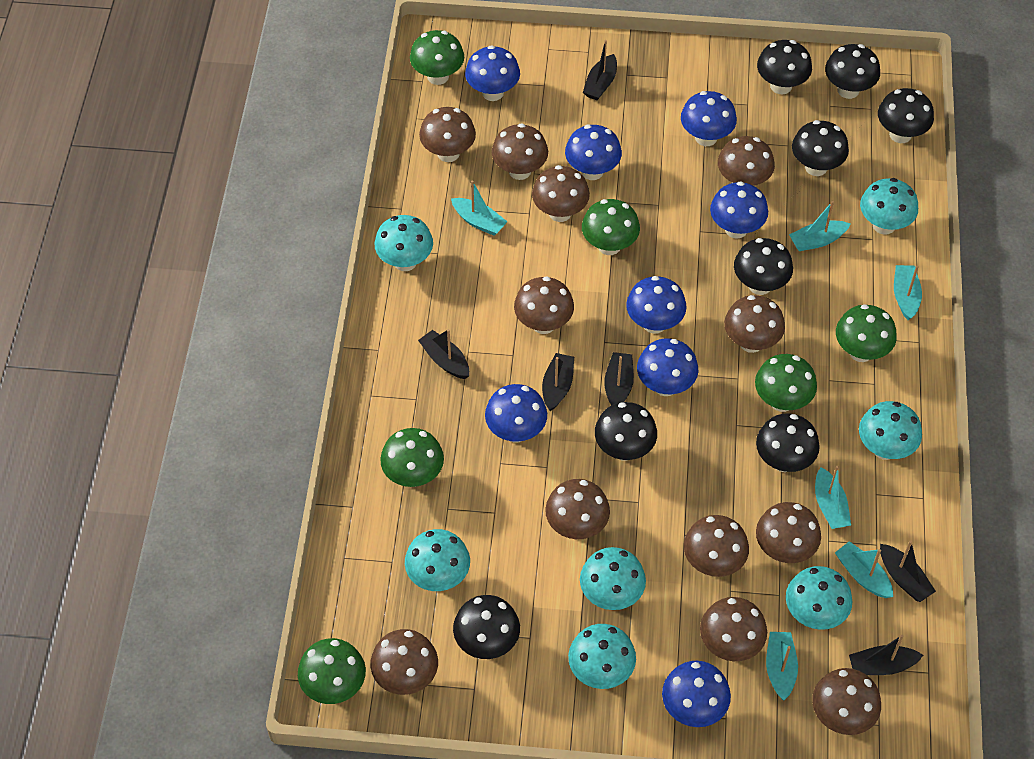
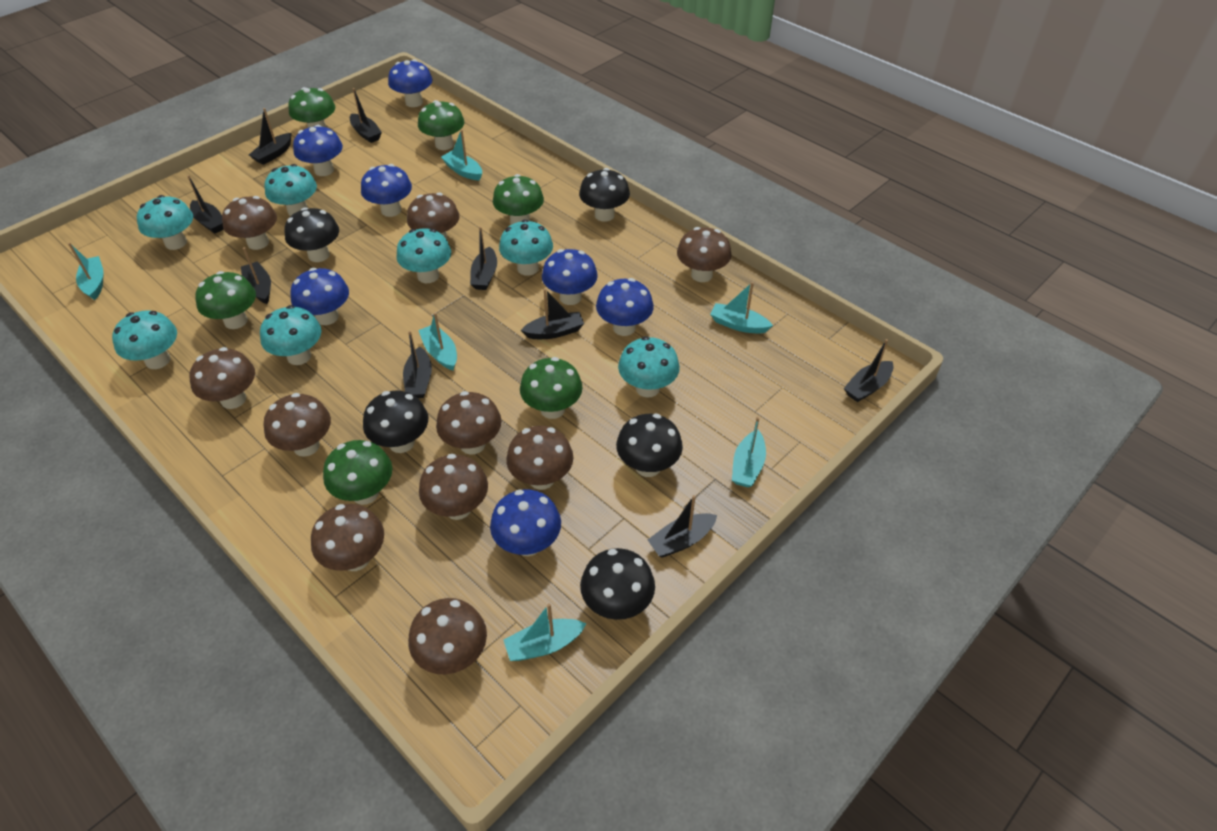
black boat: 6 -> 9
black mushroom: 8 -> 5
blue mushroom: 8 -> 7
brown mushroom: 12 -> 10

